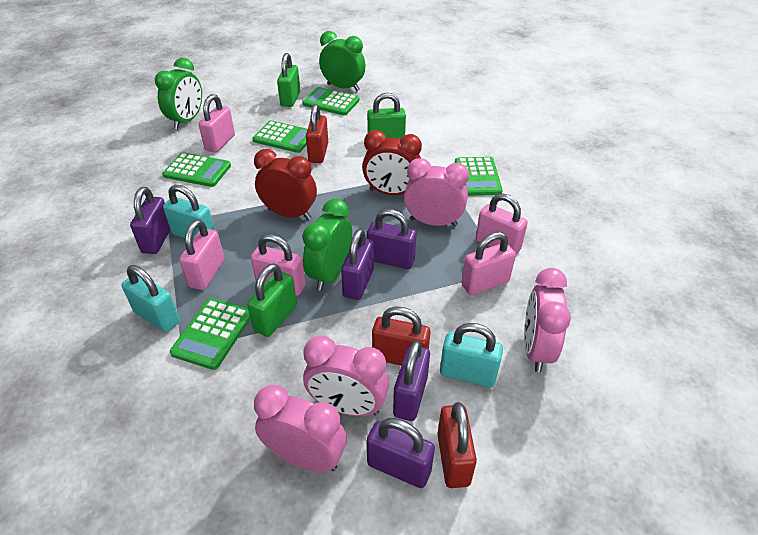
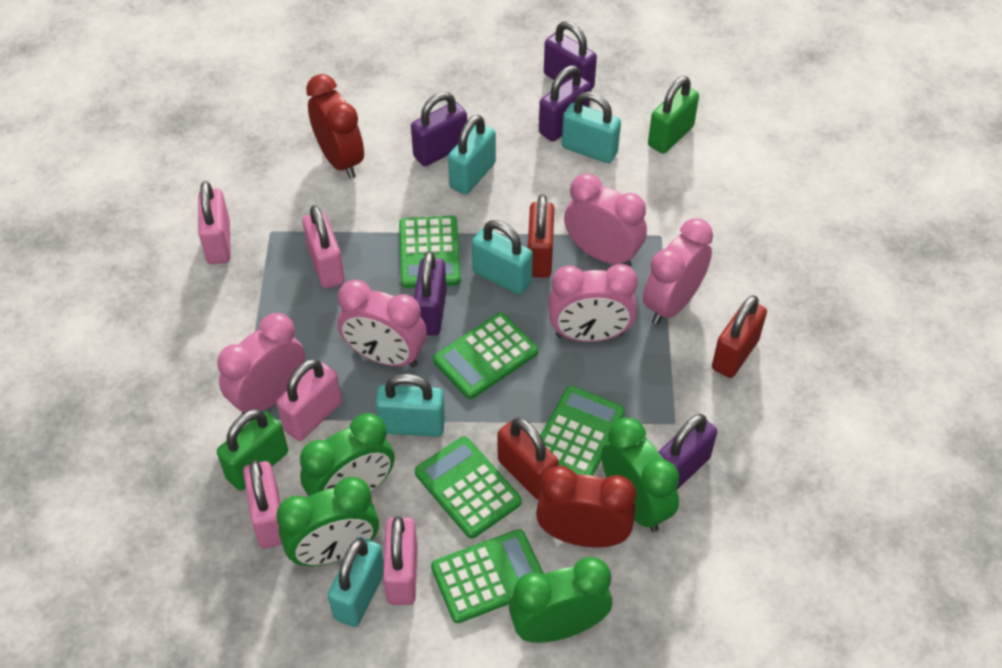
green clock: 3 -> 4
green padlock: 3 -> 2
pink clock: 4 -> 5
turquoise padlock: 3 -> 5

